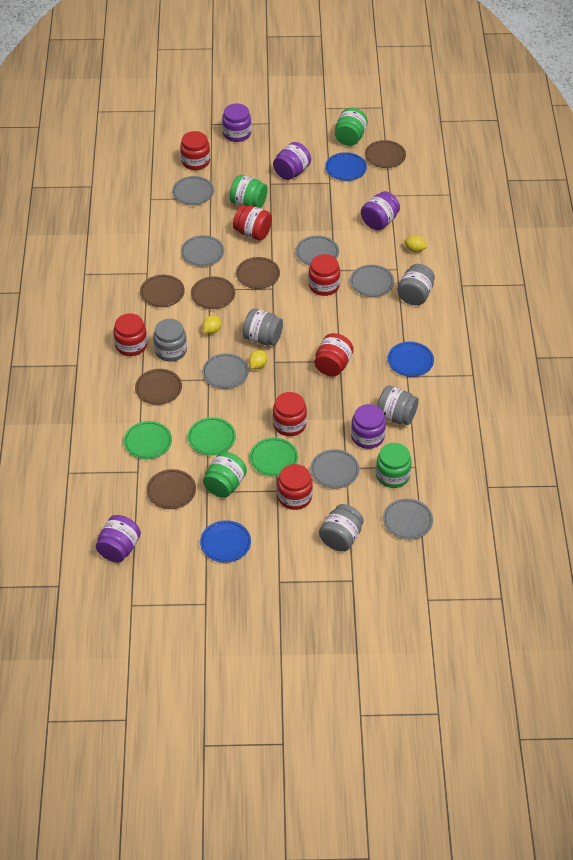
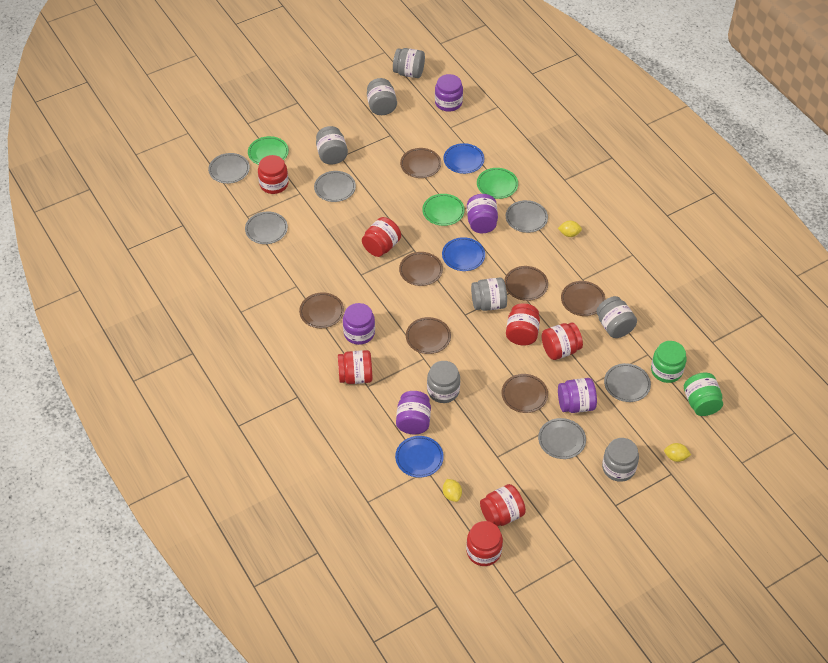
brown plate: 6 -> 7
green jar: 4 -> 2
grey jar: 5 -> 7
grey plate: 7 -> 6

